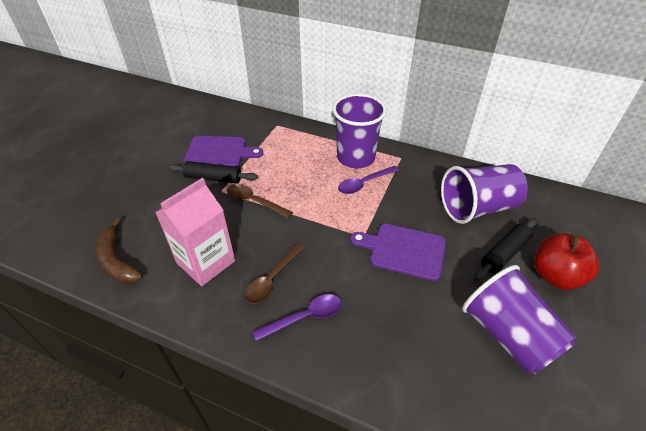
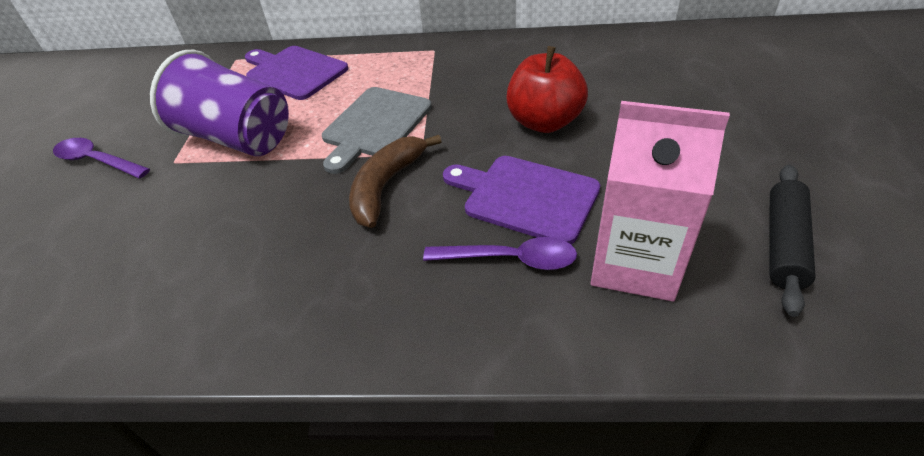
black rolling pin: 2 -> 1
brown spoon: 2 -> 0
grey cutting board: 0 -> 1
purple cup: 3 -> 1

